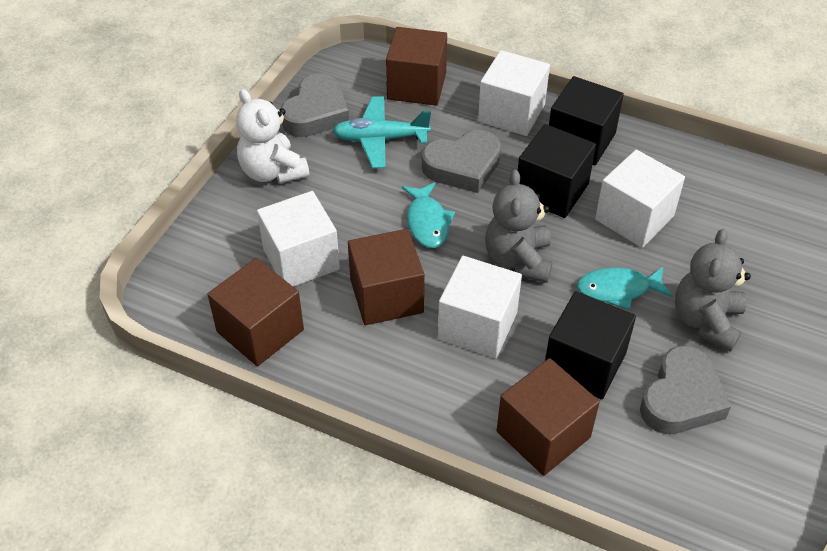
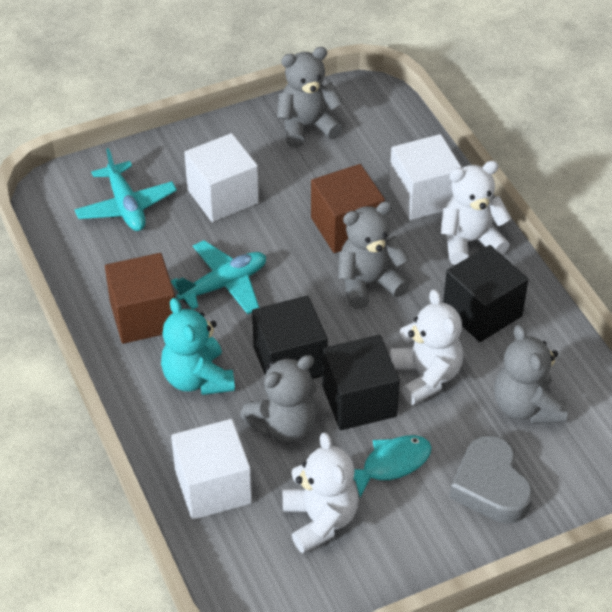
brown cube: 4 -> 2
grey heart: 3 -> 1
grey teddy bear: 2 -> 4
turquoise fish: 2 -> 1
turquoise plane: 1 -> 2
turquoise teddy bear: 0 -> 1
white cube: 4 -> 3
white teddy bear: 1 -> 3

